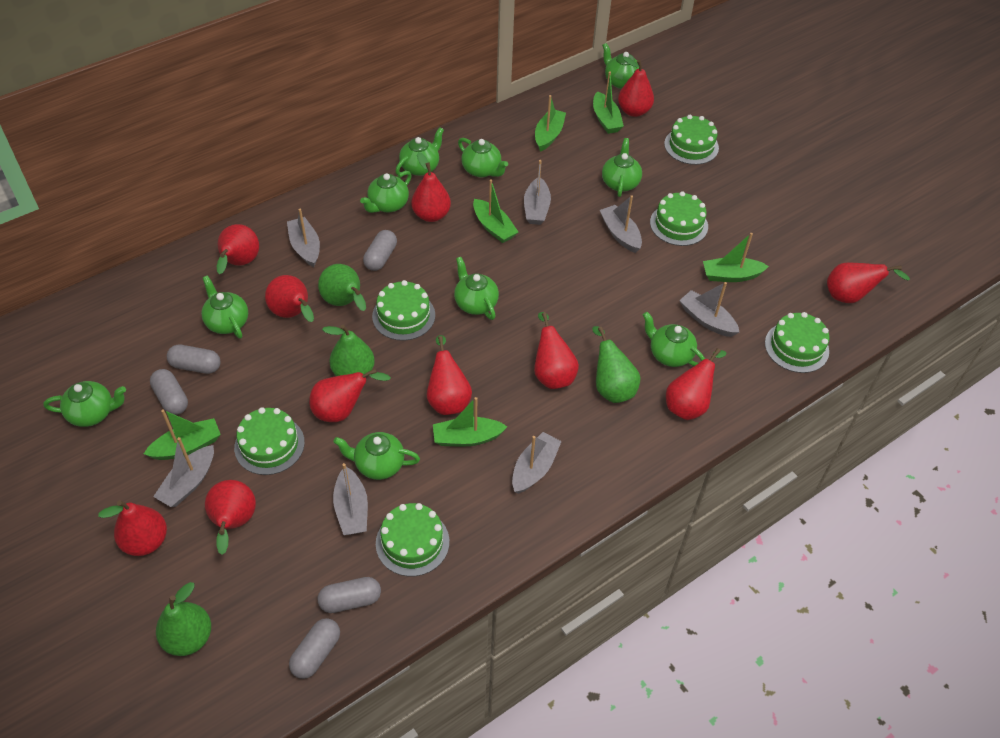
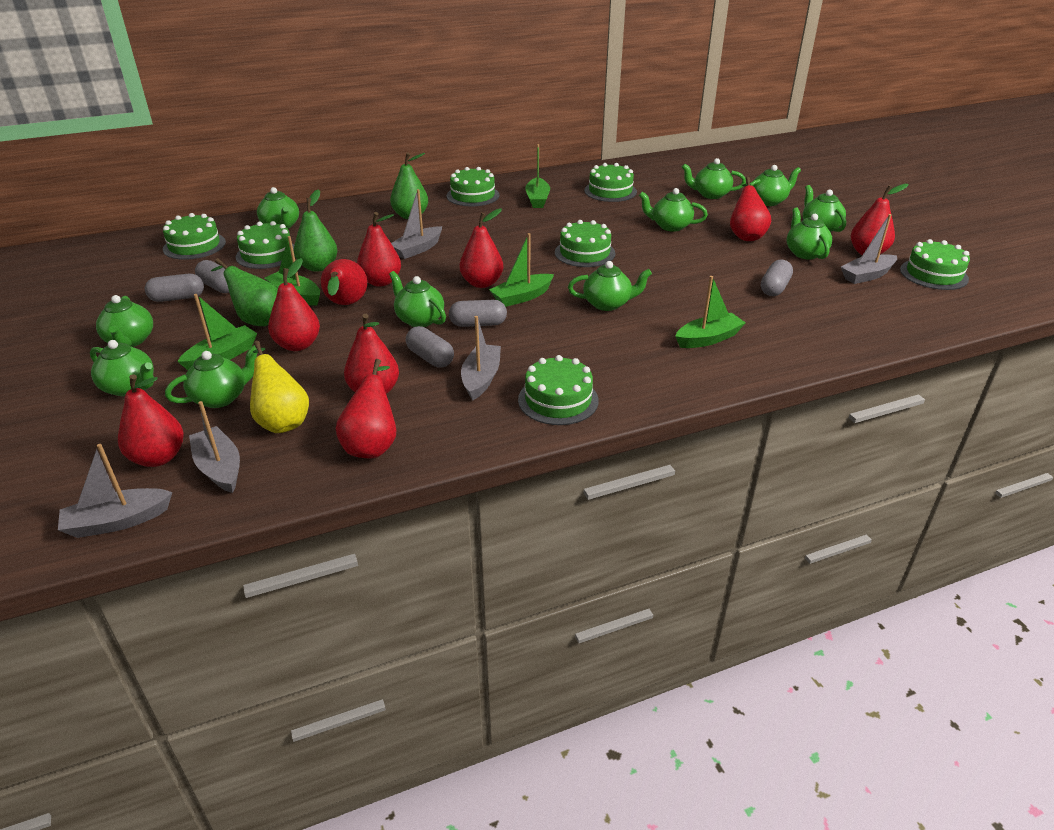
green boat: 6 -> 5
green cake: 6 -> 7
green pear: 4 -> 3
green teapot: 10 -> 11
grey boat: 7 -> 5
red pear: 11 -> 9
yellow pear: 0 -> 1

